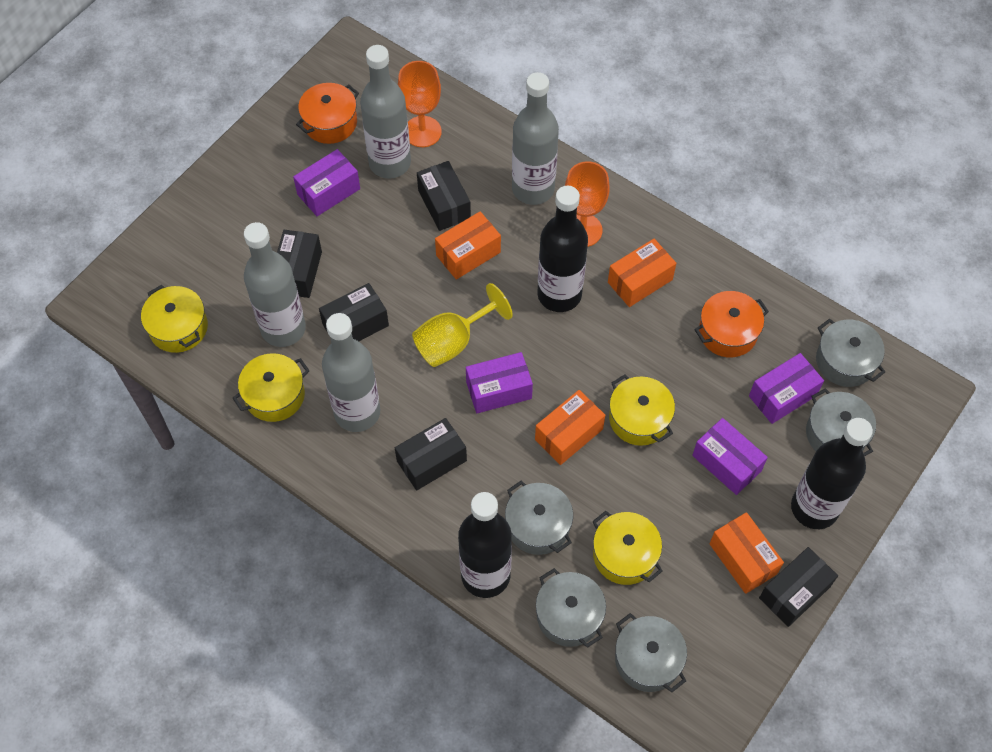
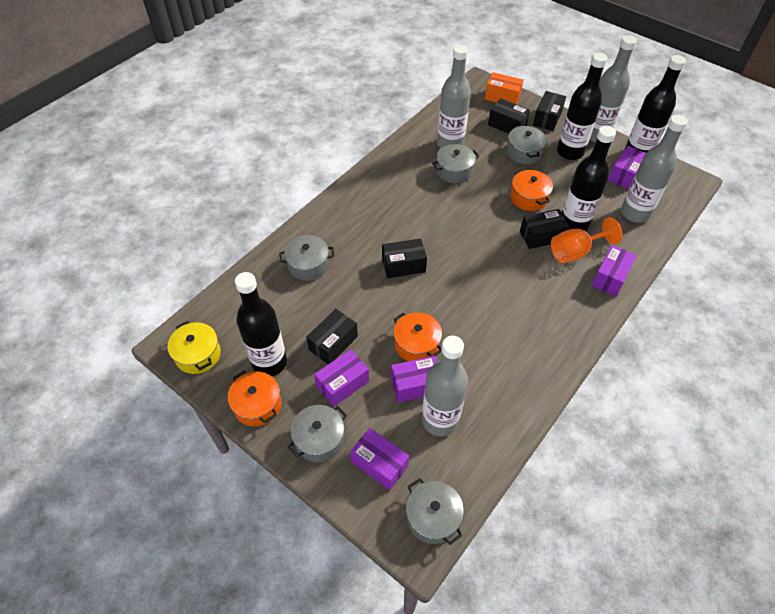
black bottle: 3 -> 4
orange box: 4 -> 1
orange goblet: 2 -> 1
orange pot: 2 -> 3
purple box: 4 -> 5
yellow goblet: 1 -> 0
yellow pot: 4 -> 1

